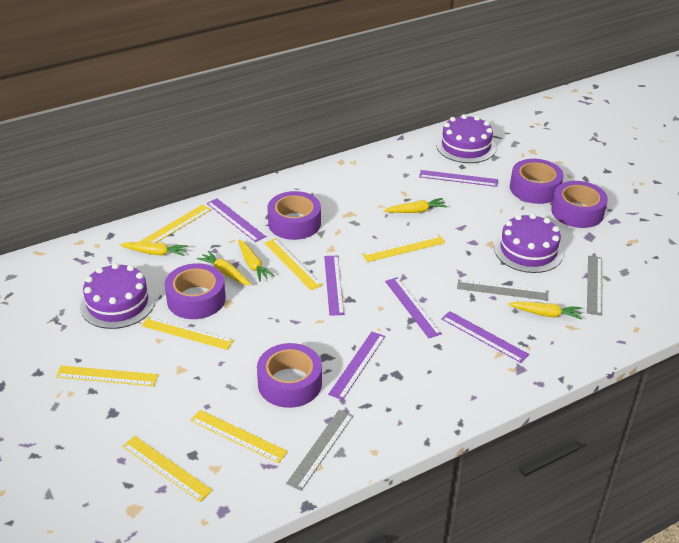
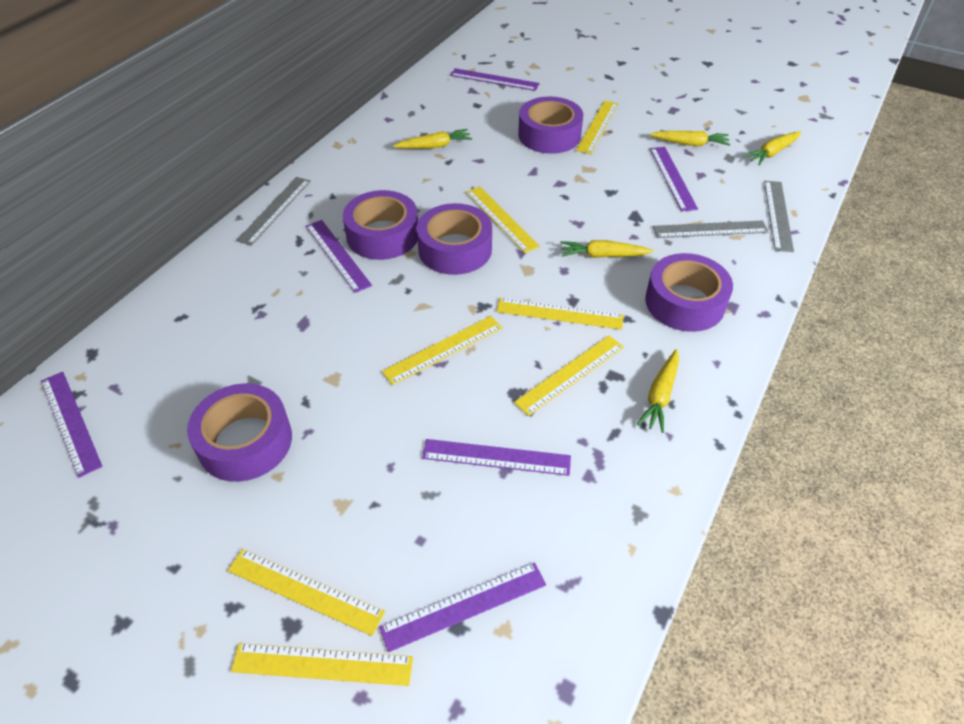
purple cake: 3 -> 0

